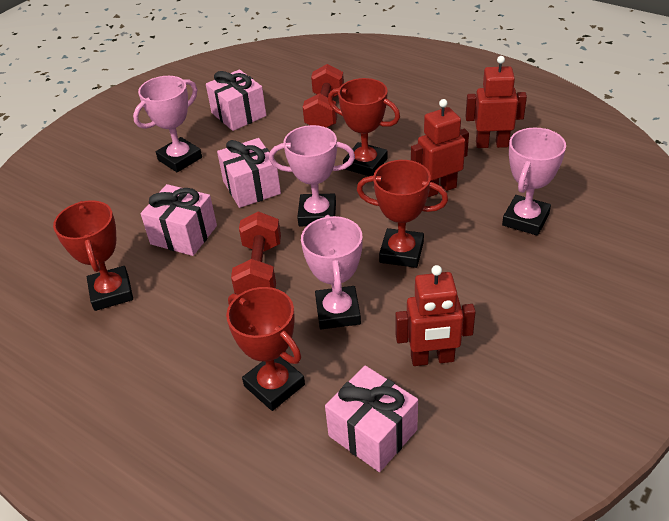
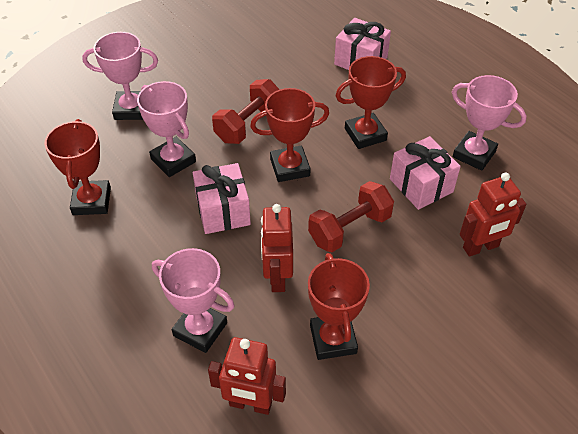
pink gift: 4 -> 3

